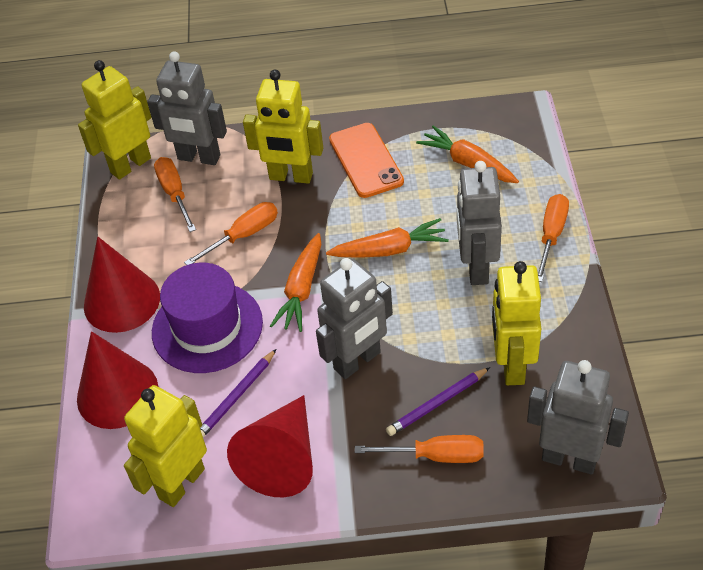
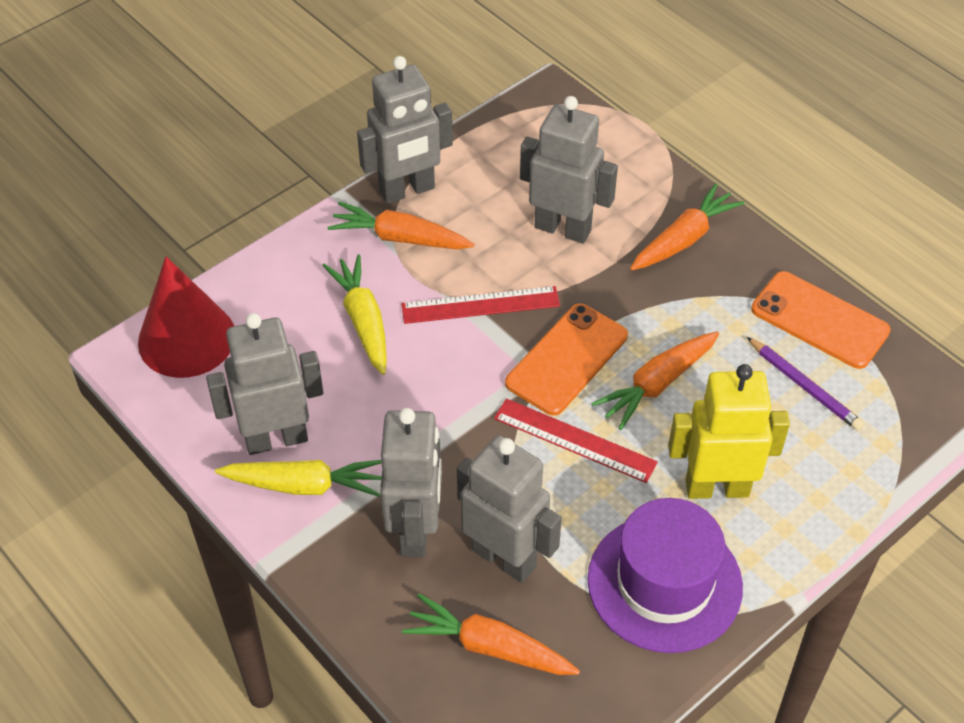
grey robot: 4 -> 5
orange carrot: 3 -> 4
orange phone: 1 -> 2
orange screwdriver: 4 -> 0
purple pencil: 2 -> 1
red cone: 3 -> 1
red ruler: 0 -> 2
yellow carrot: 0 -> 2
yellow robot: 4 -> 1

